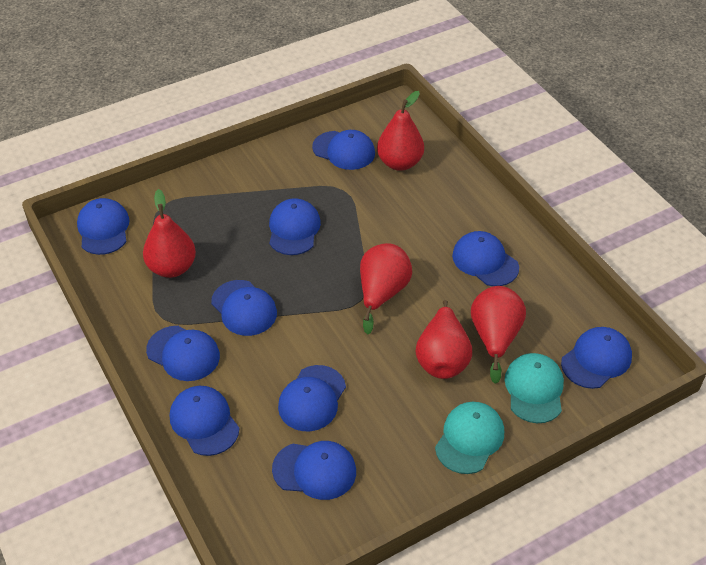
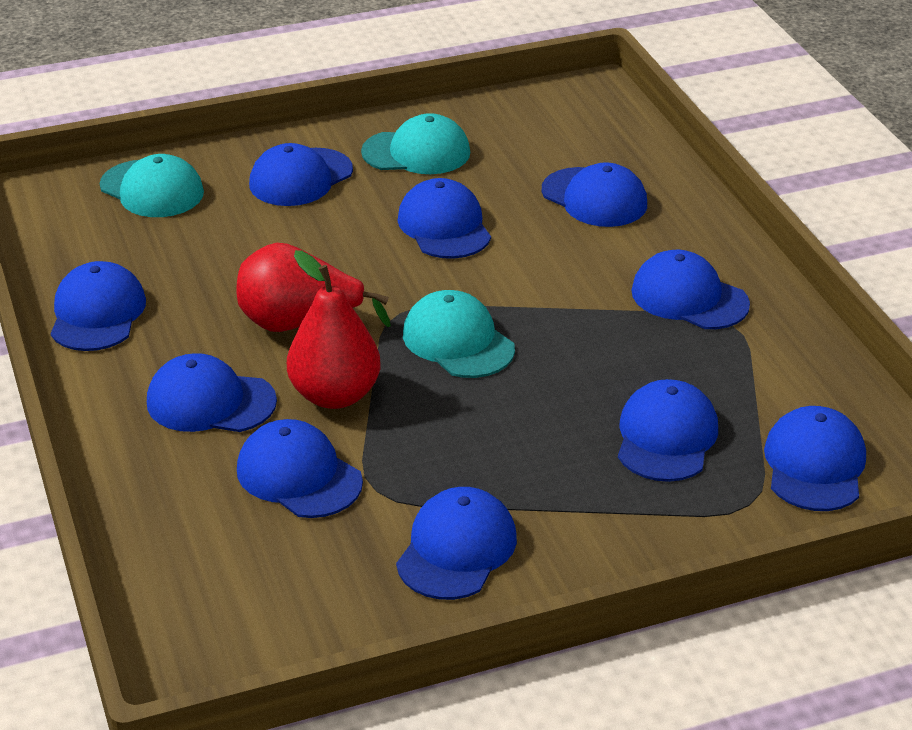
red pear: 5 -> 2
turquoise cap: 2 -> 3

